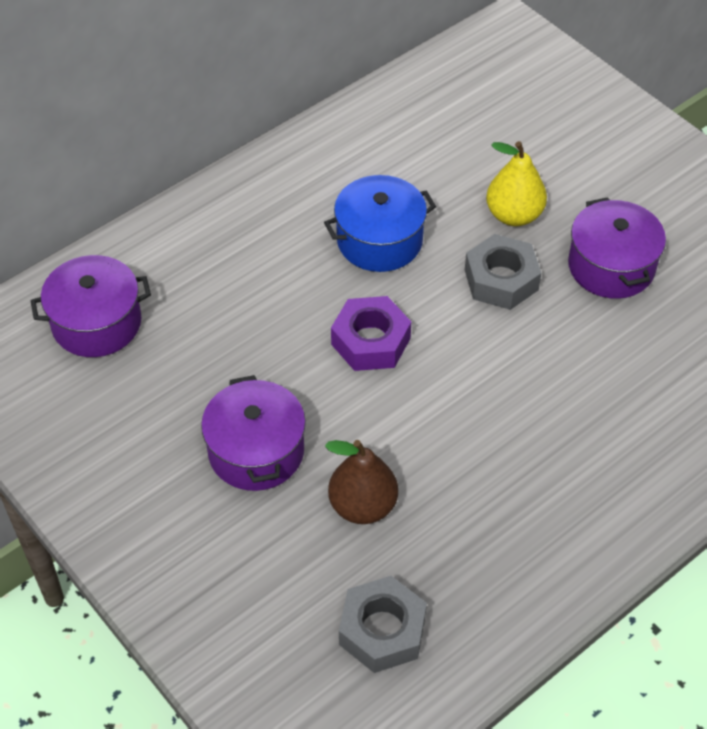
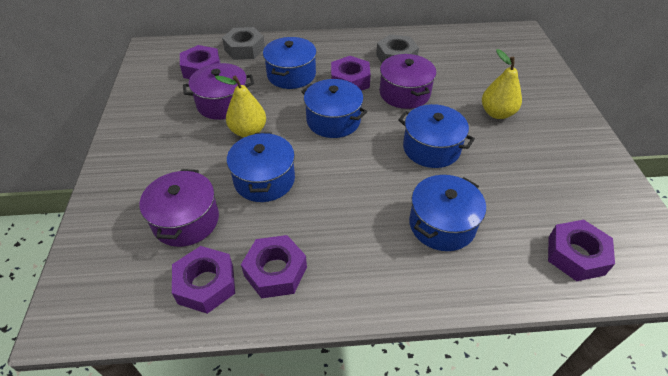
blue pot: 1 -> 5
brown pear: 1 -> 0
purple nut: 1 -> 5
yellow pear: 1 -> 2

